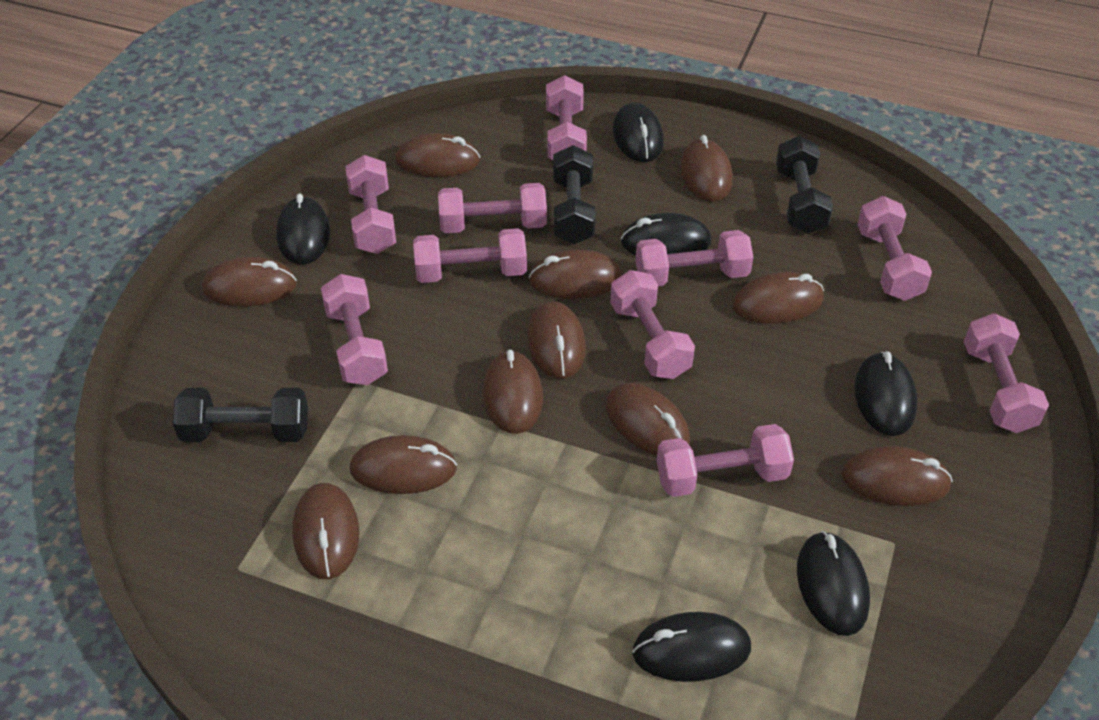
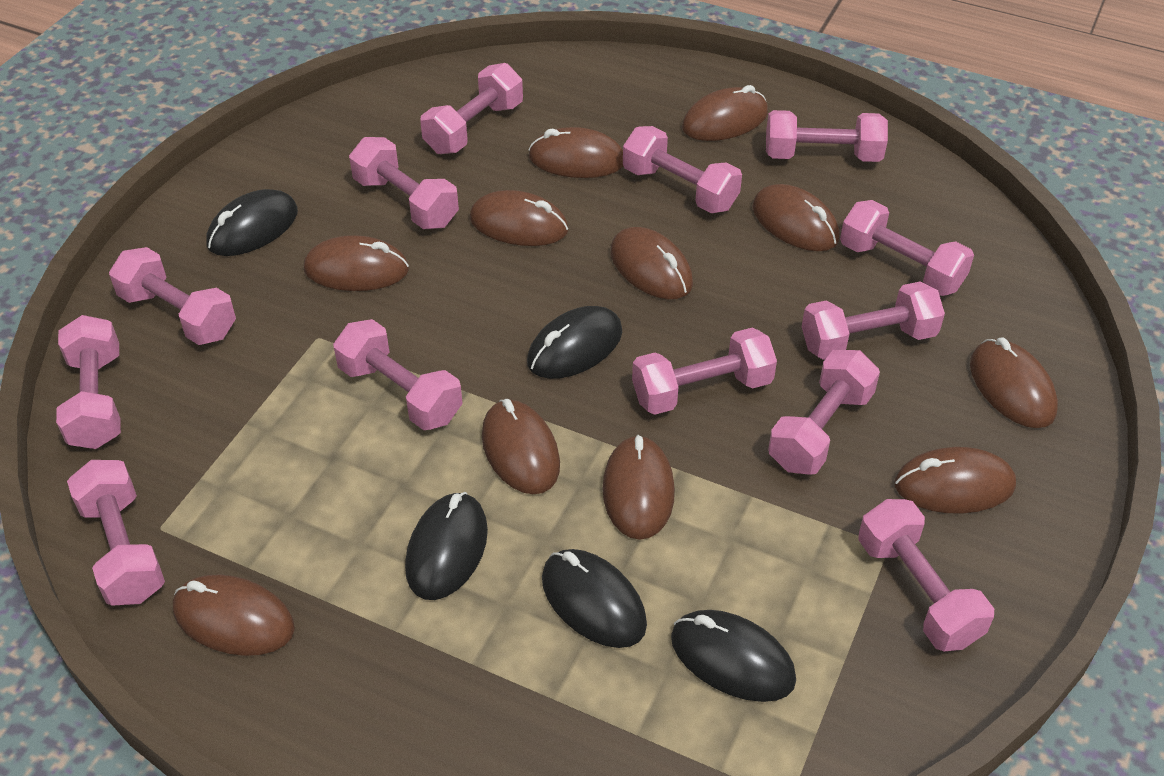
black dumbbell: 3 -> 0
black mouse: 6 -> 5
pink dumbbell: 10 -> 13

